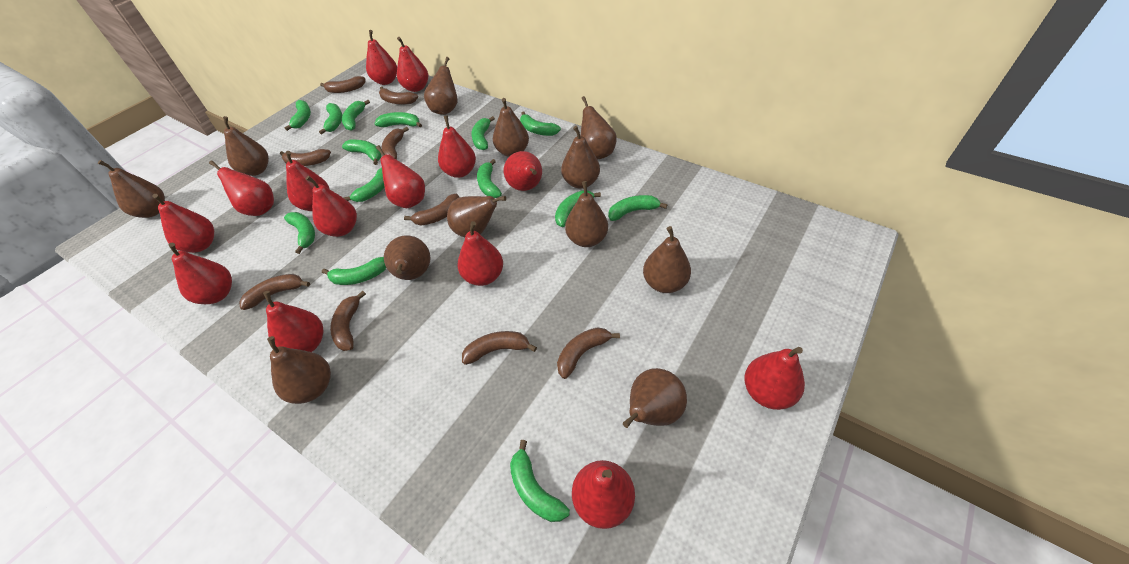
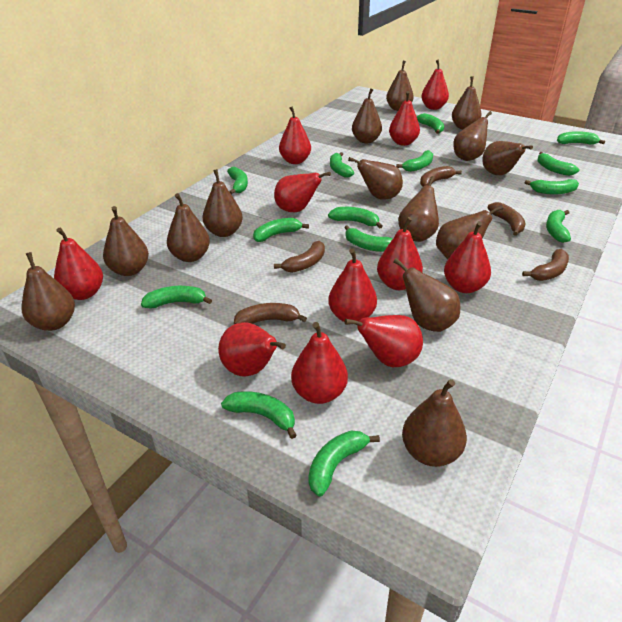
brown banana: 9 -> 5
brown pear: 12 -> 14
red pear: 14 -> 11

